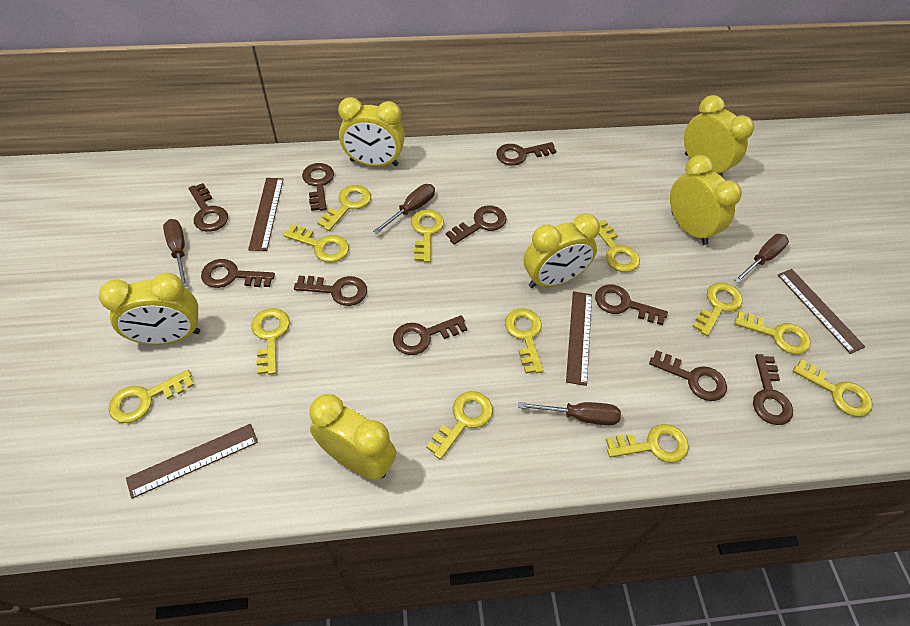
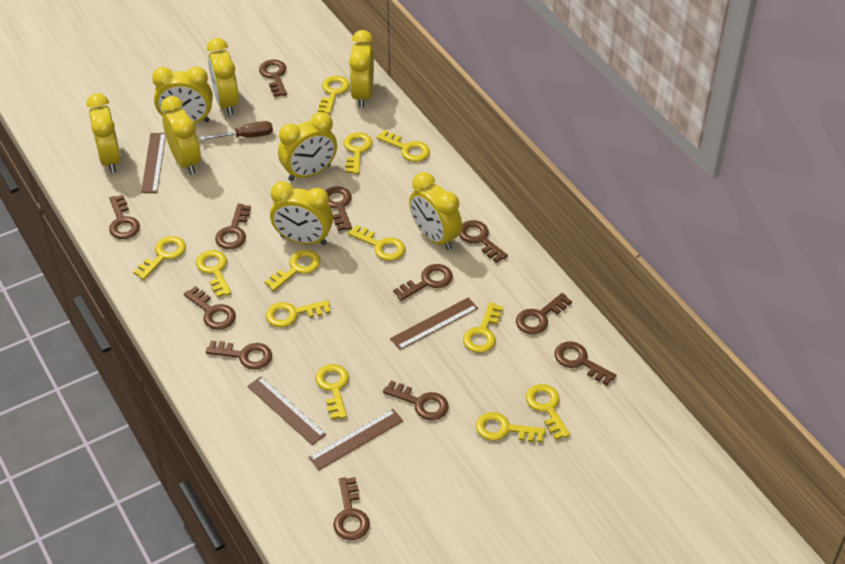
brown key: 10 -> 12
brown screwdriver: 4 -> 1
yellow clock: 6 -> 8

